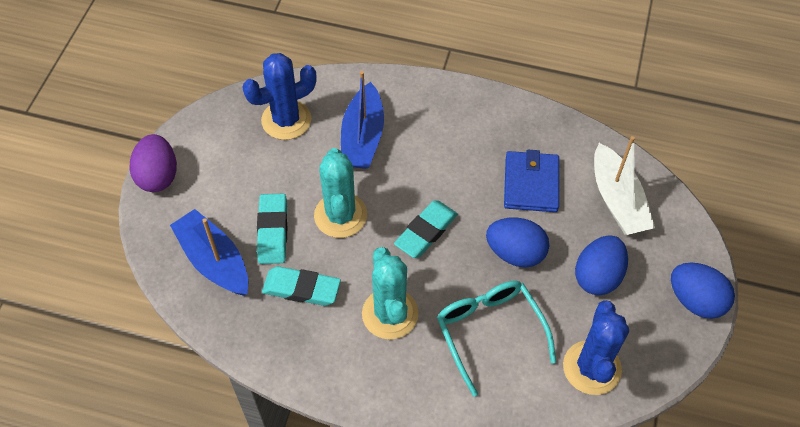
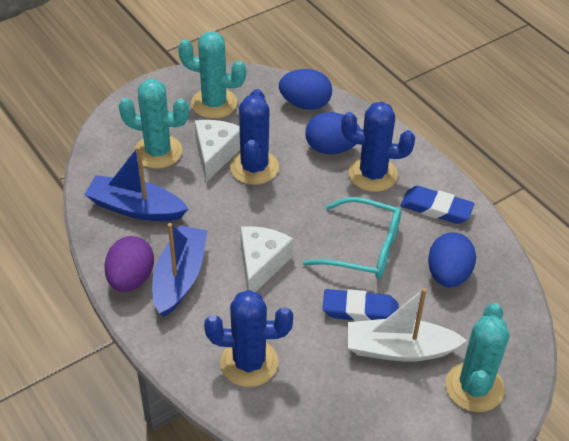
blue cactus: 2 -> 3
blue eraser: 0 -> 2
blue wallet: 1 -> 0
turquoise cactus: 2 -> 3
turquoise eraser: 3 -> 0
white cheese: 0 -> 2

